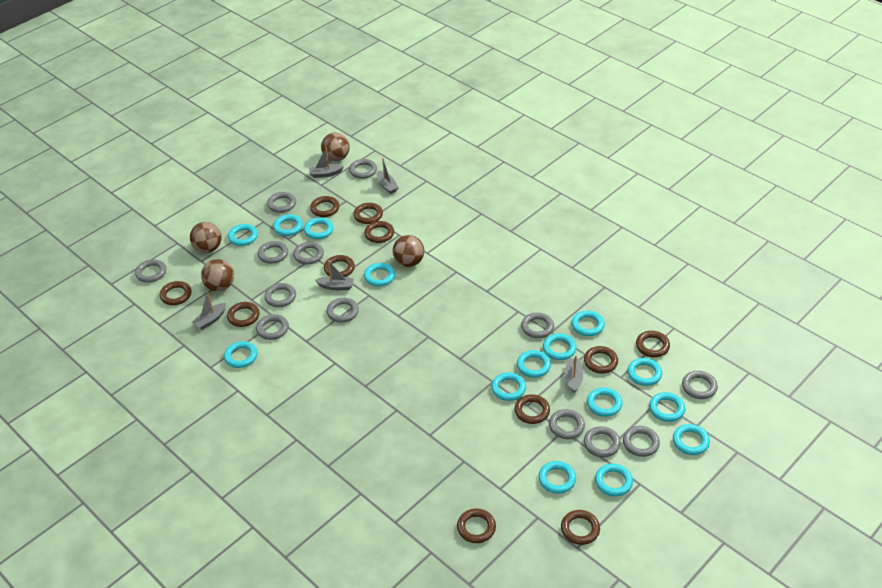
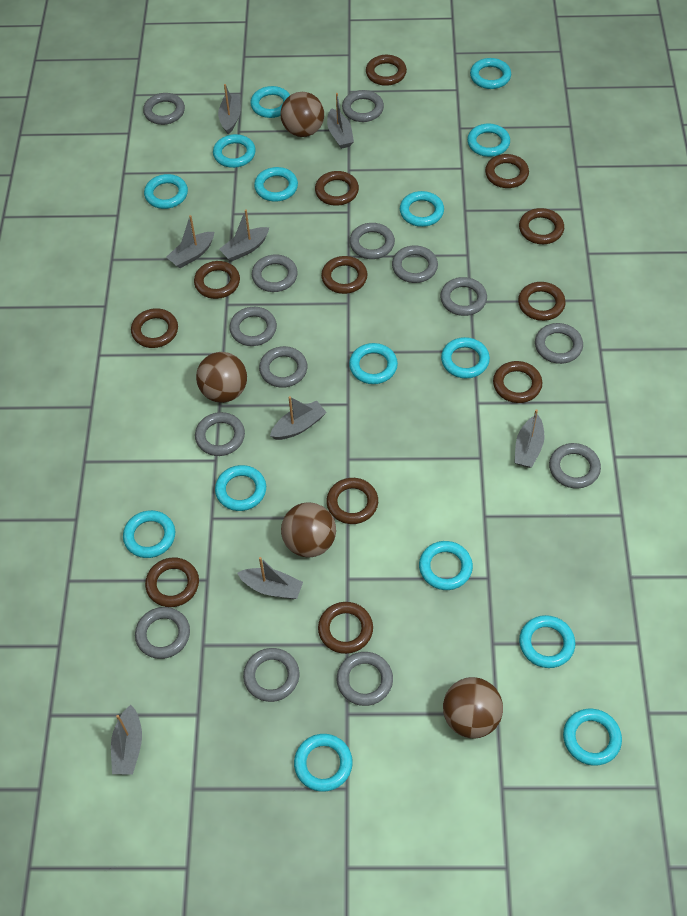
brown ring: 11 -> 12
grey boat: 5 -> 8
grey ring: 13 -> 14

